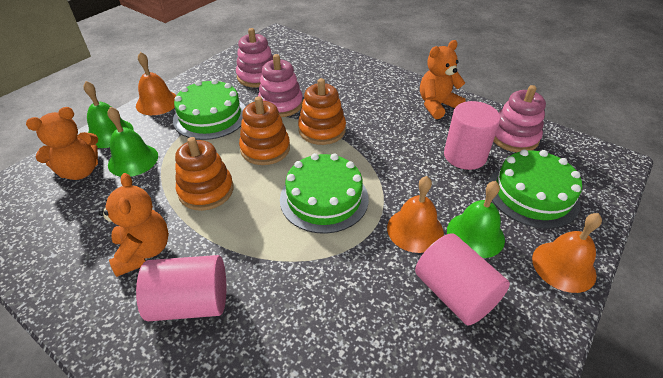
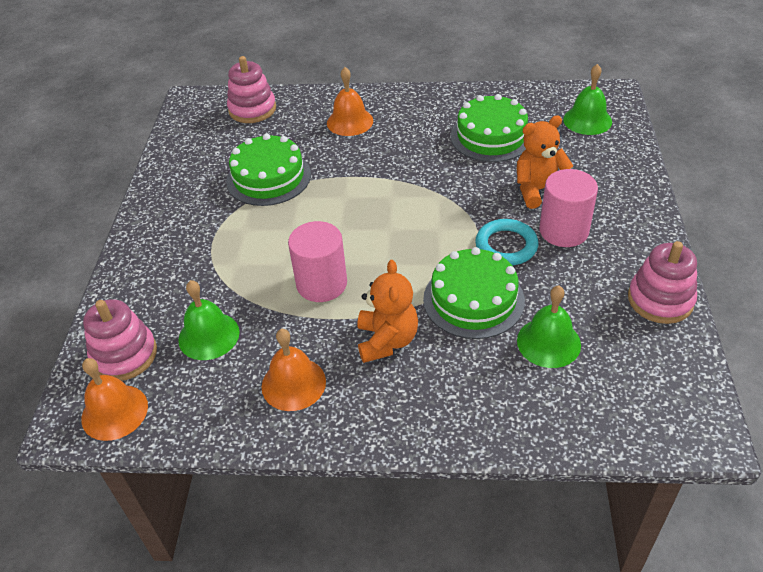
orange stacking toy: 3 -> 0
orange teddy bear: 3 -> 2
pink cylinder: 3 -> 2
turquoise ring: 0 -> 1

